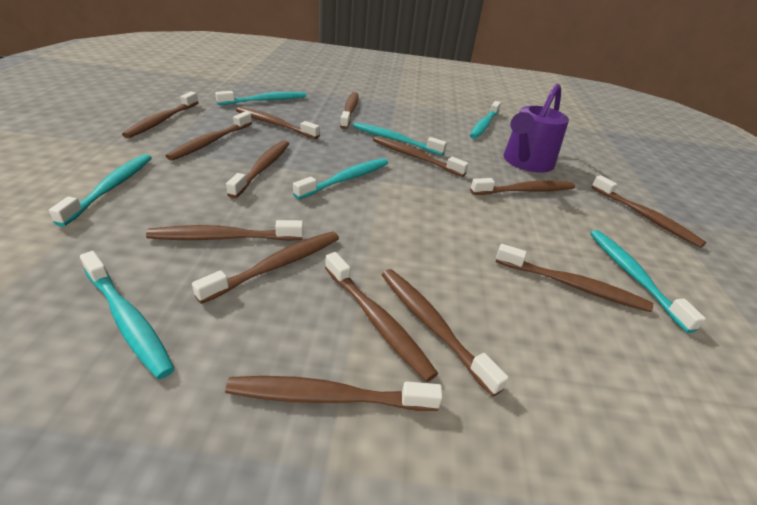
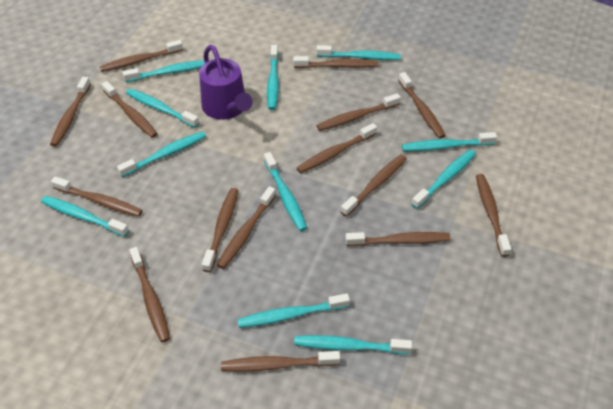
brown toothbrush: 14 -> 15
turquoise toothbrush: 7 -> 11

